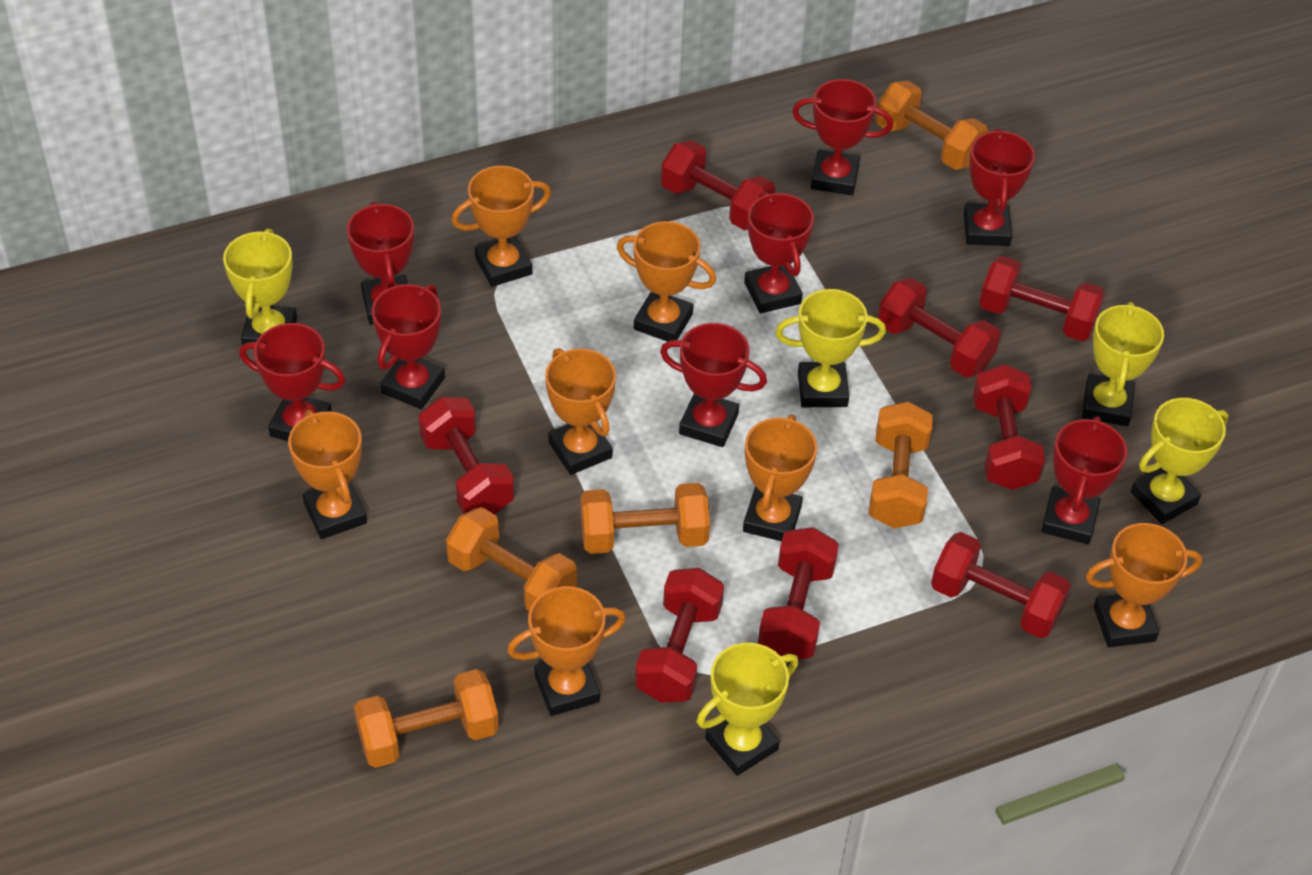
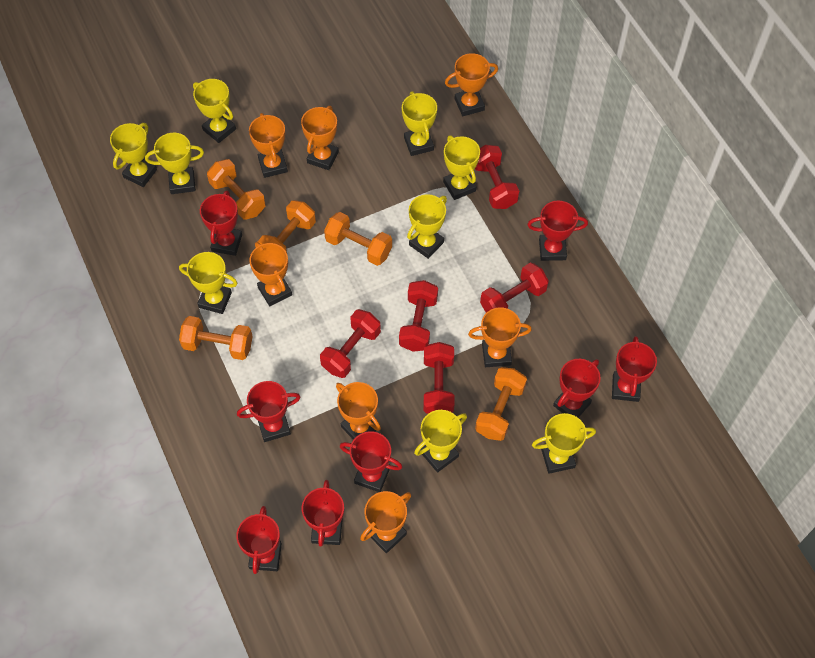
red dumbbell: 8 -> 5
yellow trophy: 5 -> 9

